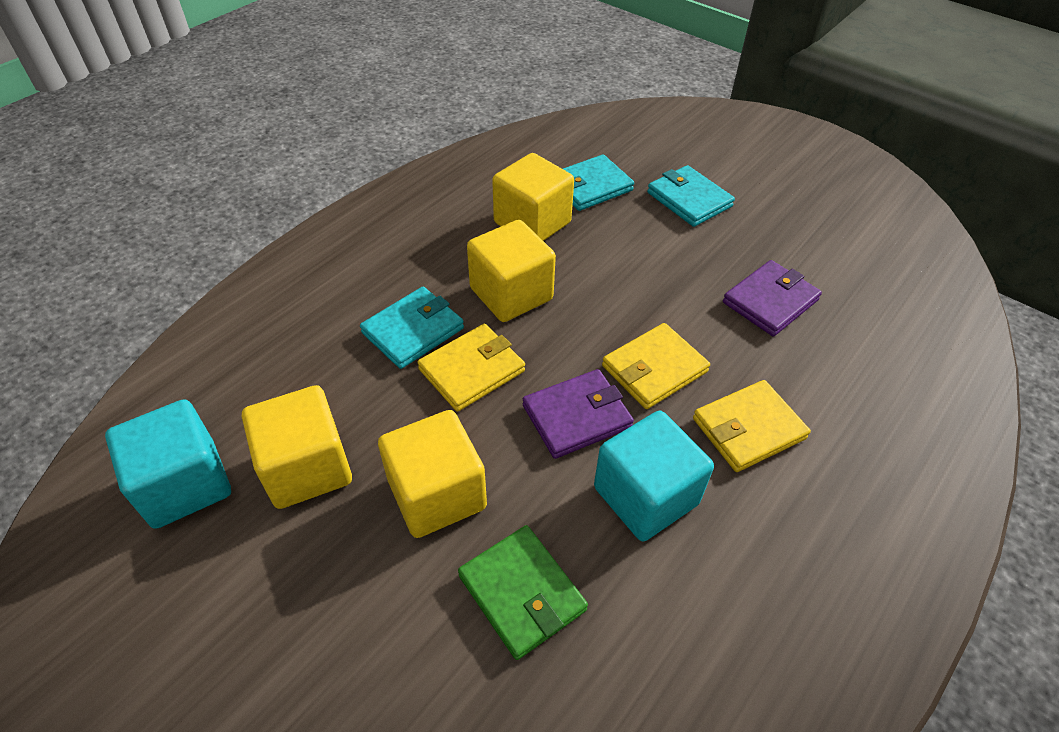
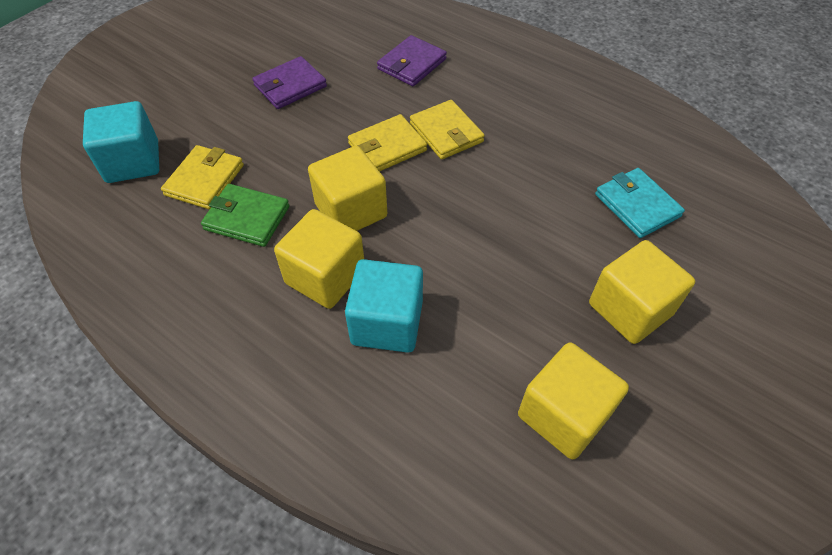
turquoise wallet: 3 -> 1

